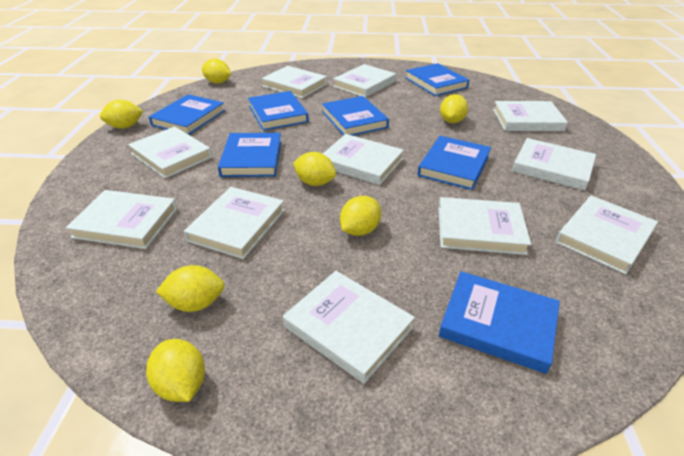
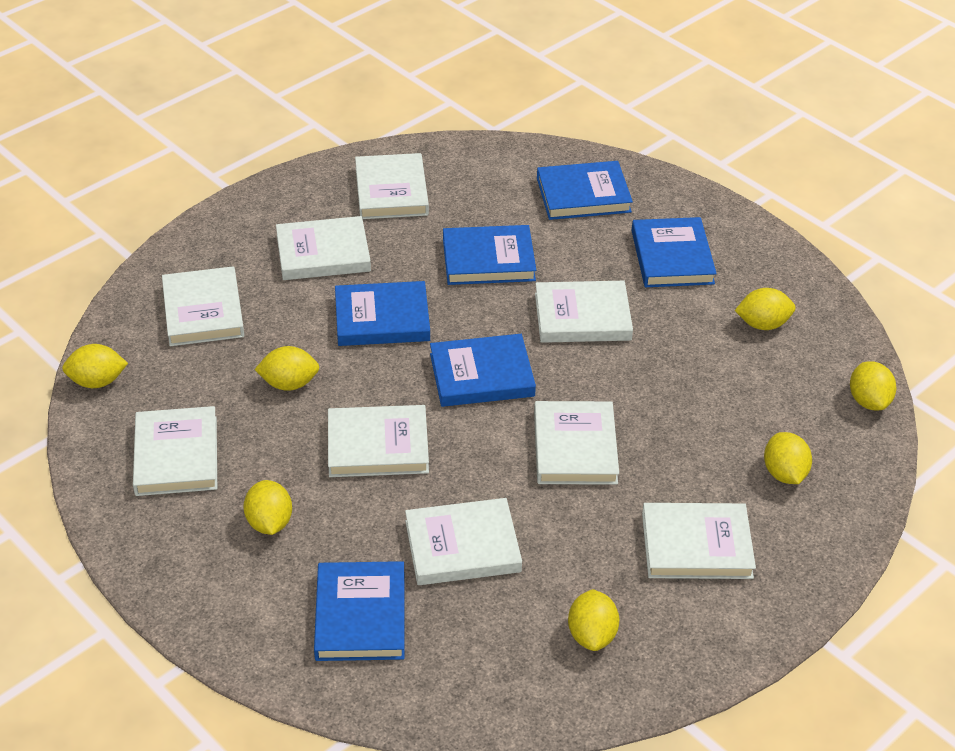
blue book: 7 -> 6
white book: 11 -> 9

